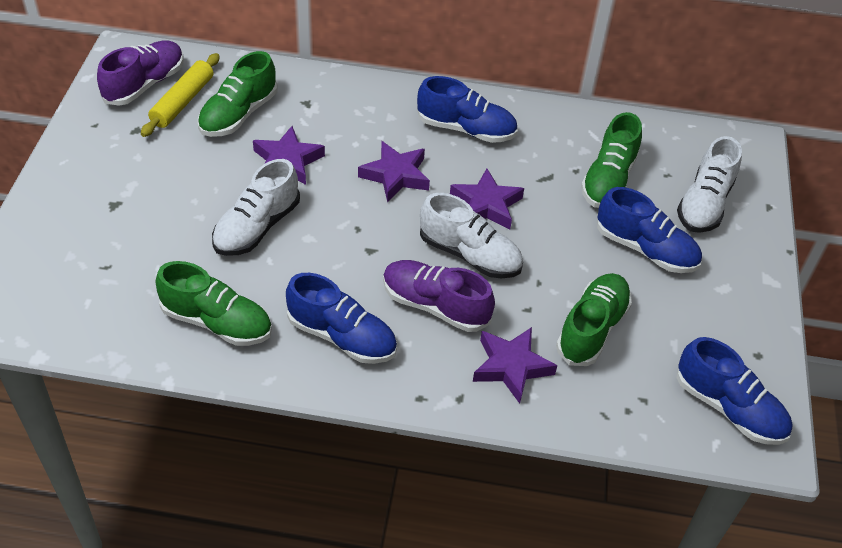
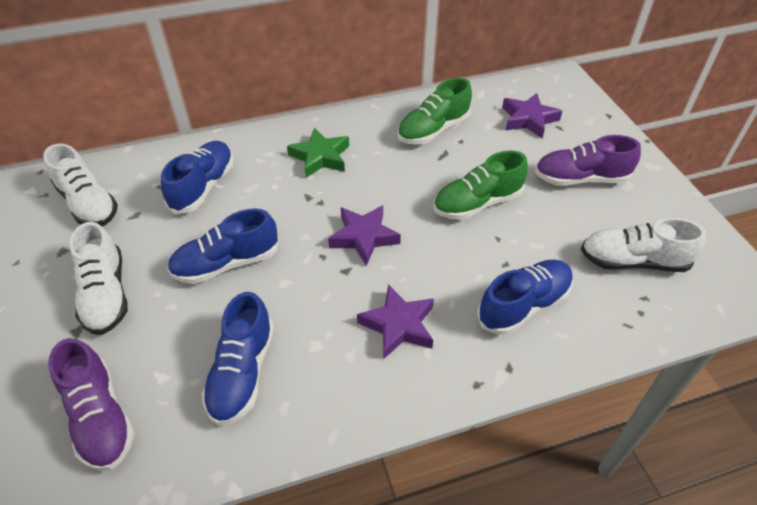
green shoe: 4 -> 2
green star: 0 -> 1
purple star: 4 -> 3
yellow rolling pin: 1 -> 0

